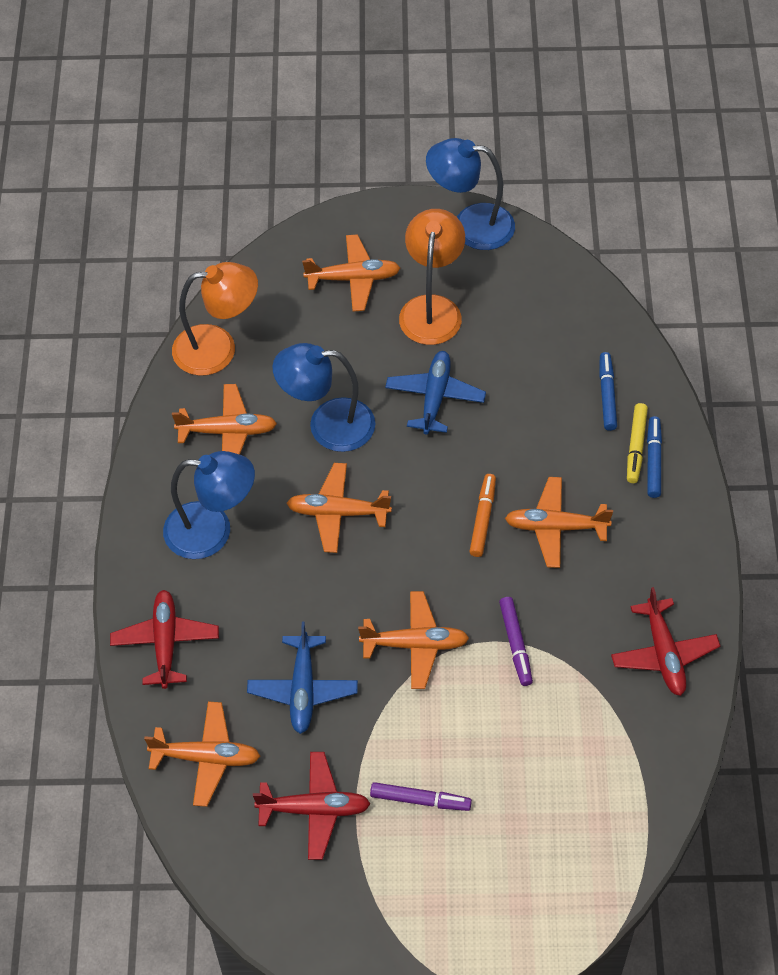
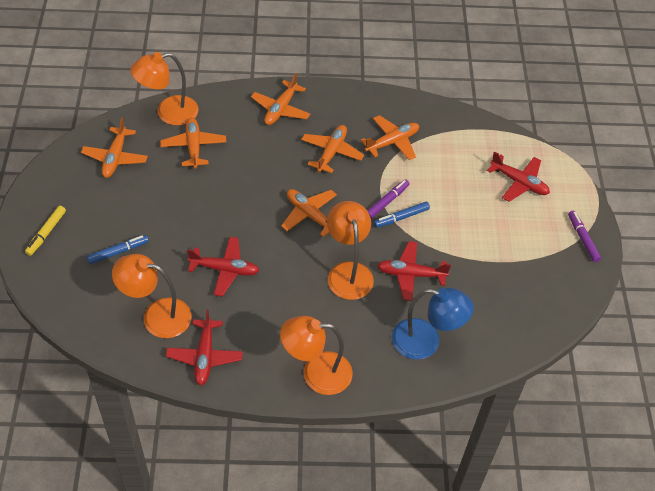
blue lamp: 3 -> 1
blue plane: 2 -> 0
orange lamp: 2 -> 4
orange marker: 1 -> 0
red plane: 3 -> 4

